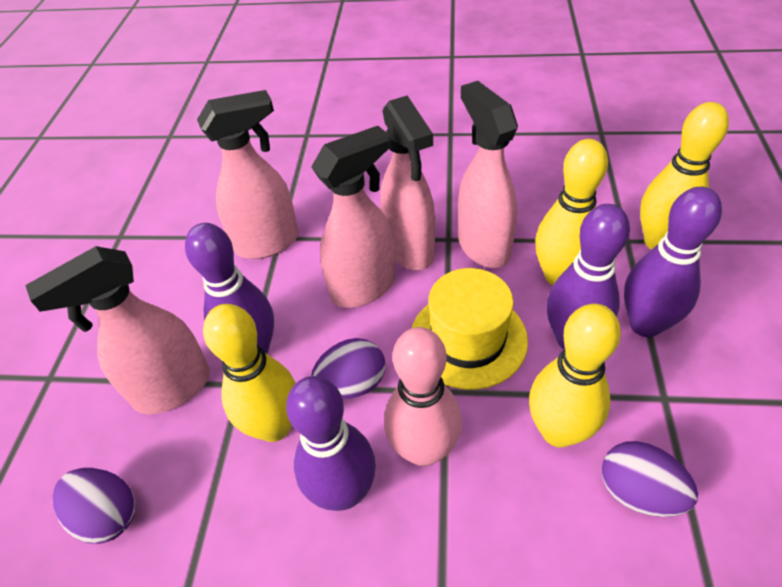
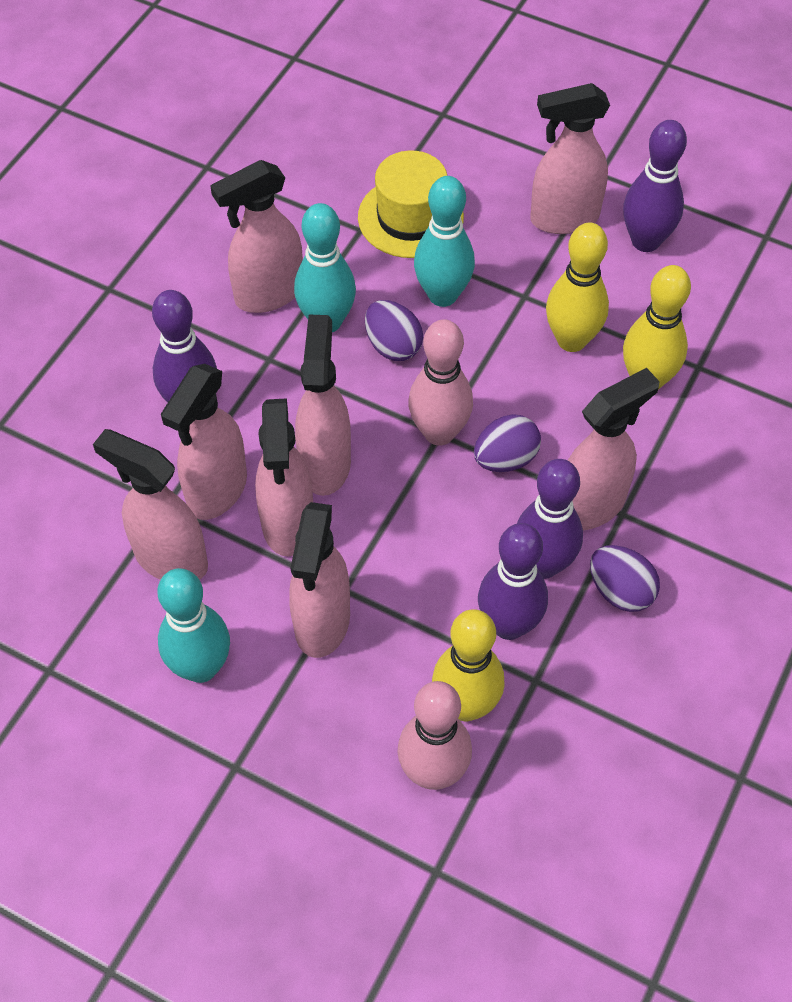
pink bowling pin: 1 -> 2
pink spray bottle: 5 -> 8
turquoise bowling pin: 0 -> 3
yellow bowling pin: 4 -> 3

